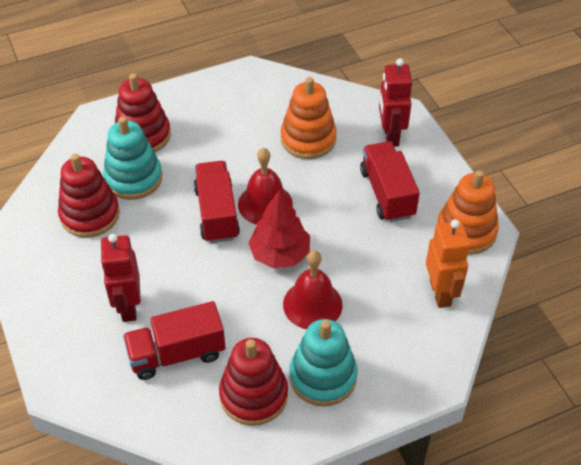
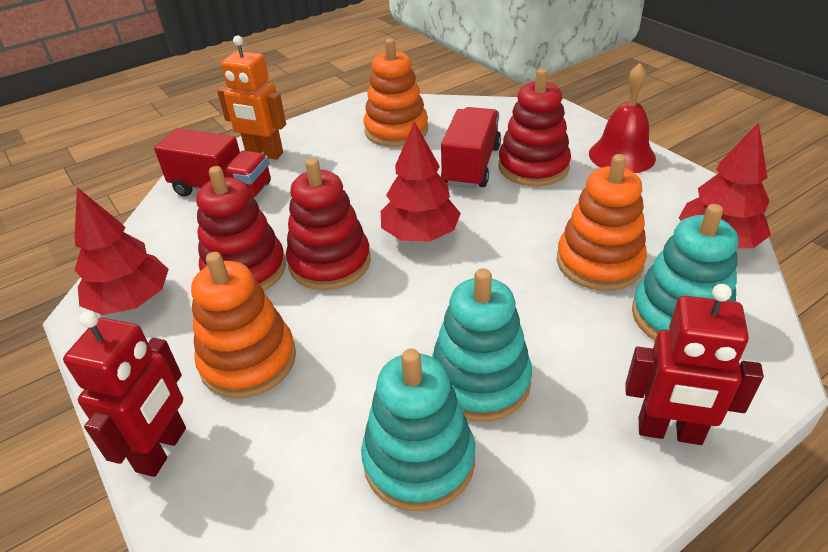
orange stacking toy: 2 -> 3
red bell: 2 -> 1
red tree: 1 -> 3
red truck: 3 -> 2
turquoise stacking toy: 2 -> 3

